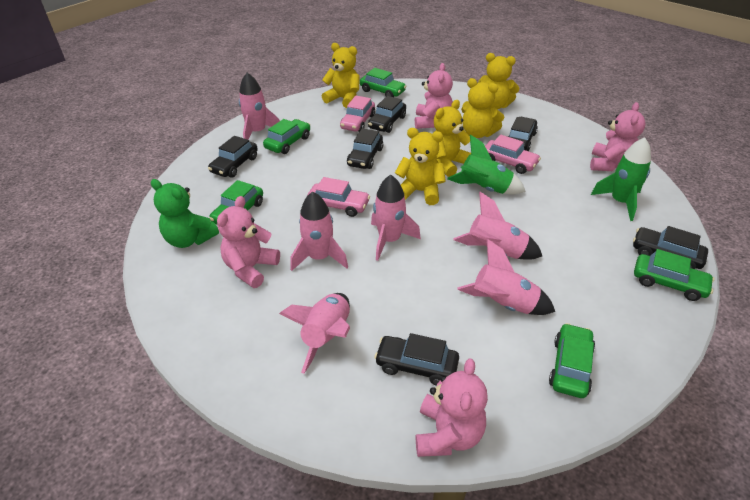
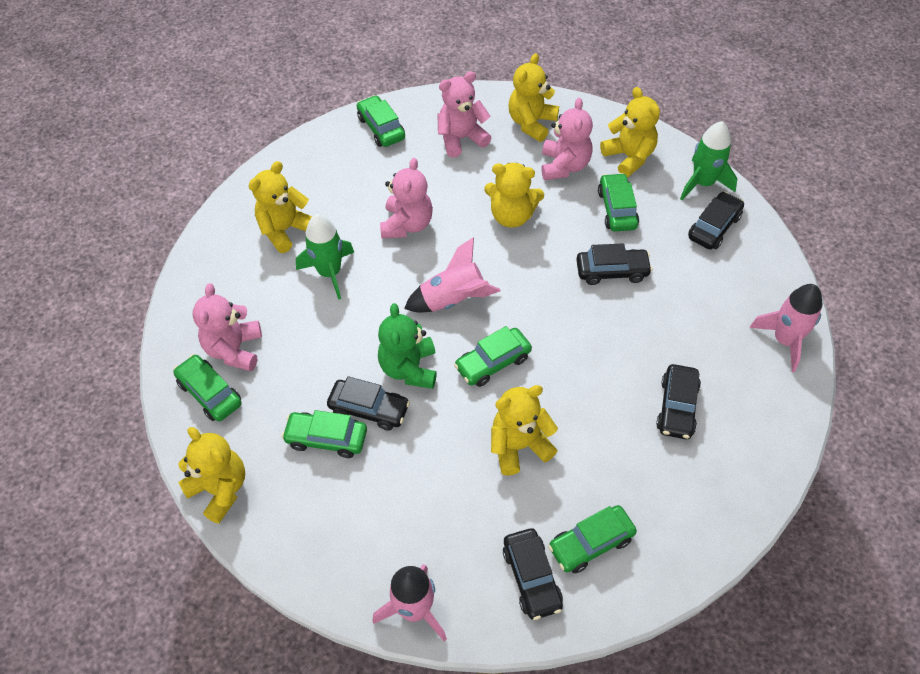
black car: 6 -> 5
green car: 5 -> 6
pink car: 3 -> 0
pink rocket: 6 -> 3
yellow teddy bear: 5 -> 6

